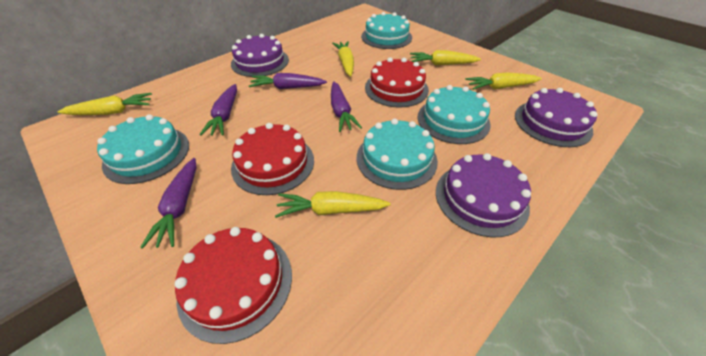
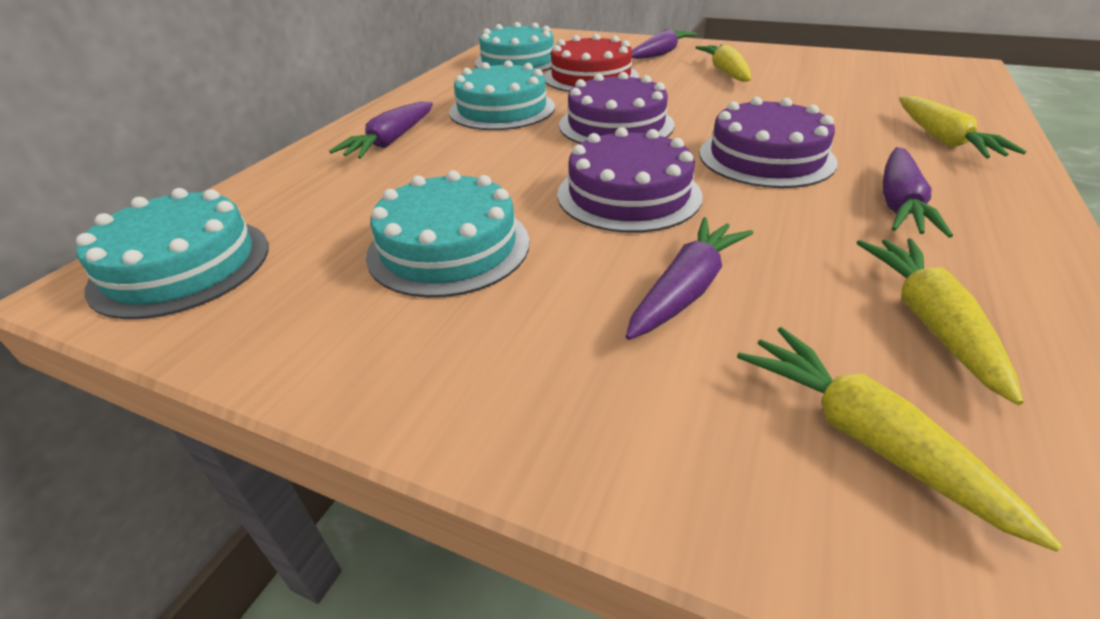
red cake: 3 -> 1
yellow carrot: 5 -> 4

